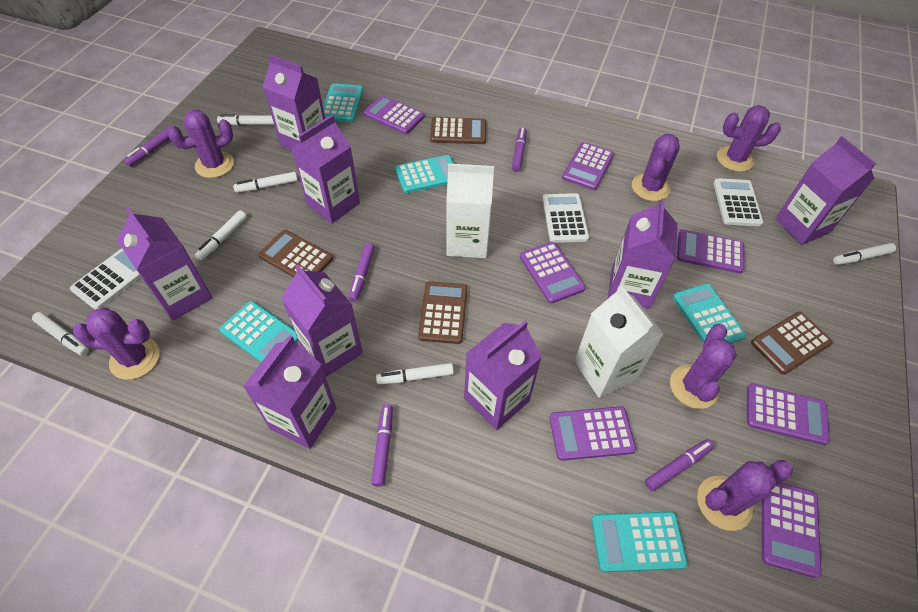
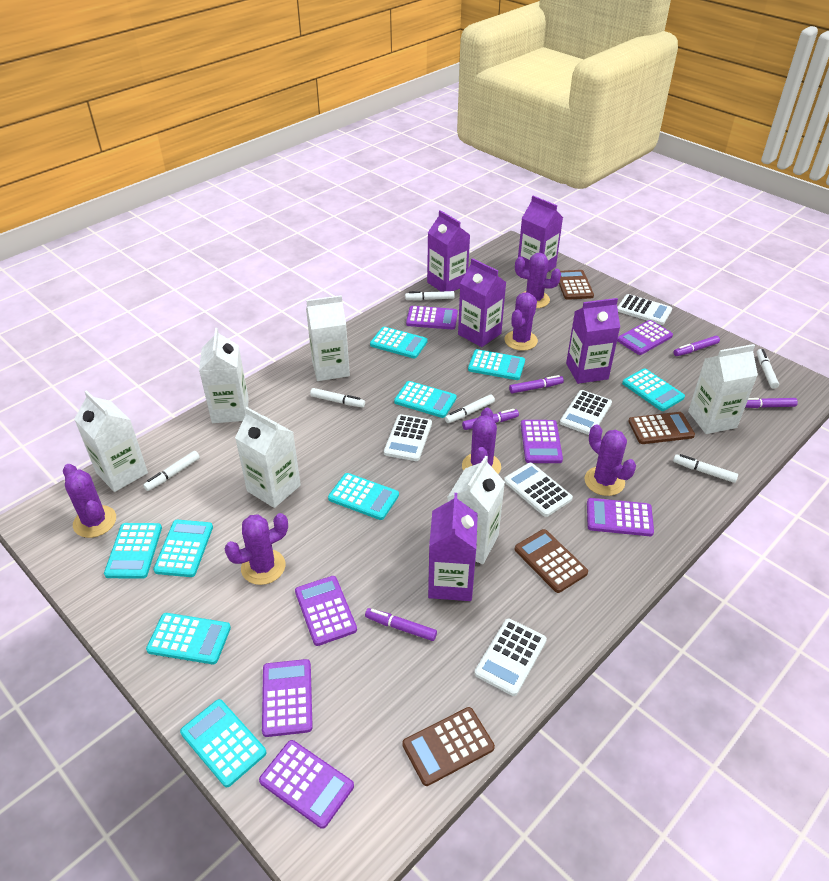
purple carton: 8 -> 5
turquoise calculator: 5 -> 9
white calculator: 3 -> 5
white carton: 2 -> 6

